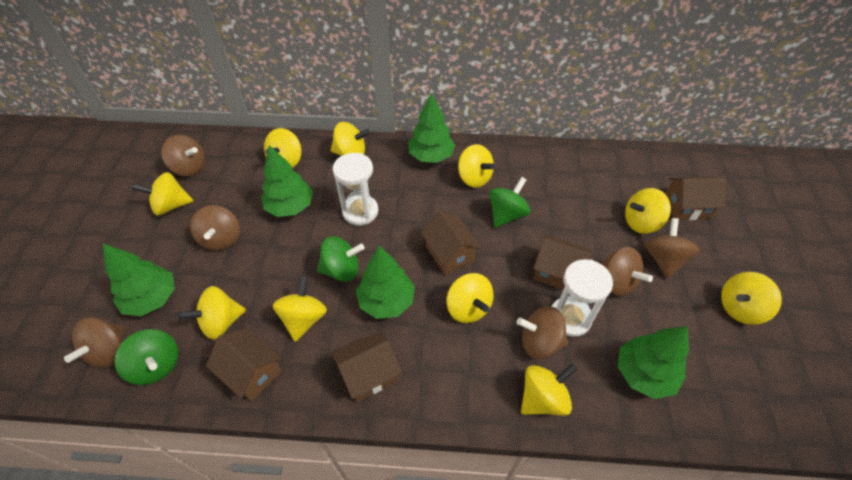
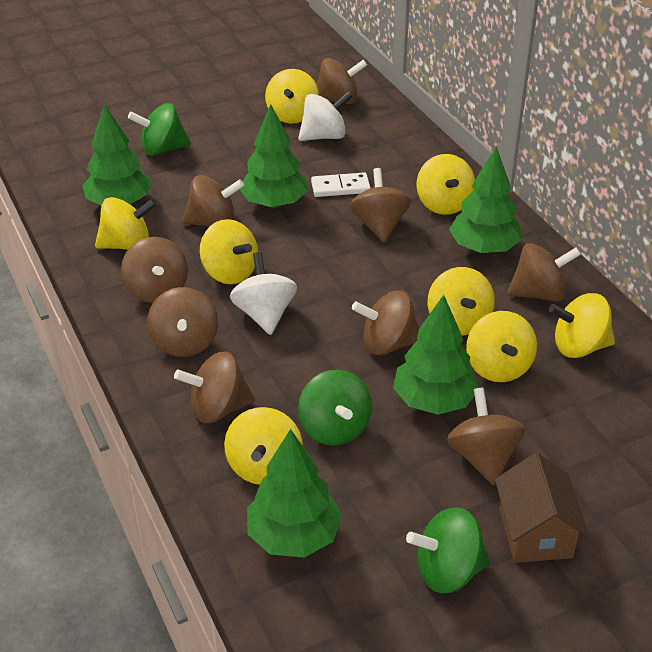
brown house: 5 -> 1
brown spinning top: 6 -> 9
white domino: 0 -> 1
white hourglass: 2 -> 0
white spinning top: 0 -> 2
yellow spinning top: 10 -> 8

